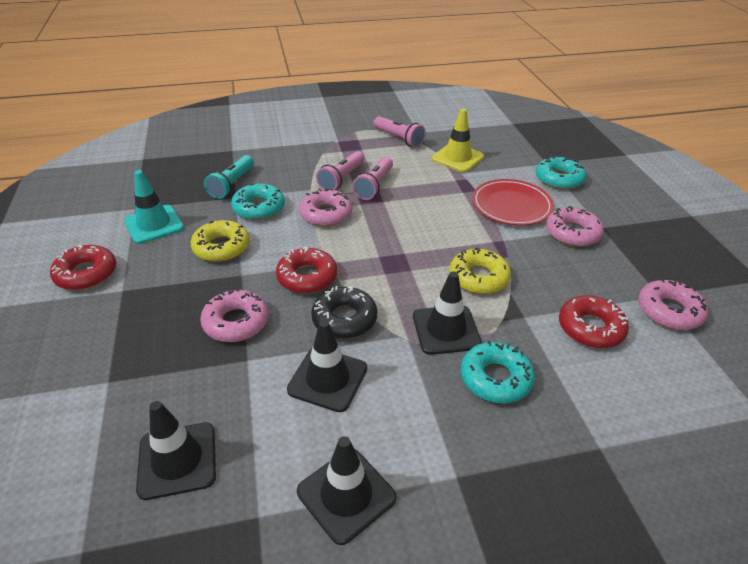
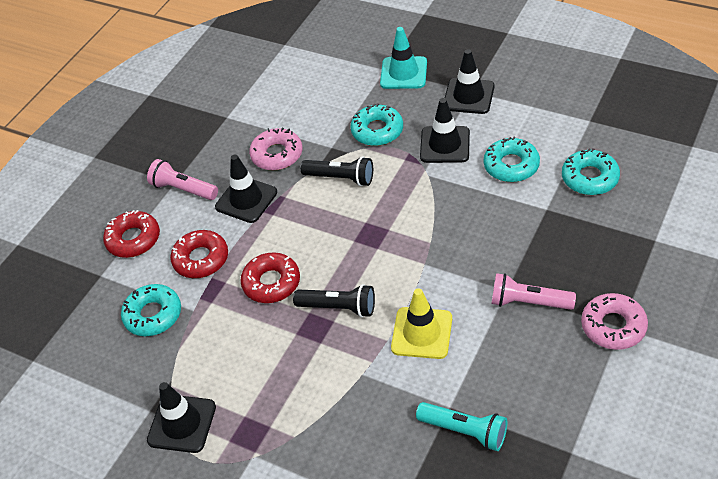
black donut: 1 -> 0
black flashlight: 0 -> 2
pink donut: 4 -> 2
pink flashlight: 3 -> 2
red plate: 1 -> 0
turquoise donut: 3 -> 4
yellow donut: 2 -> 0

